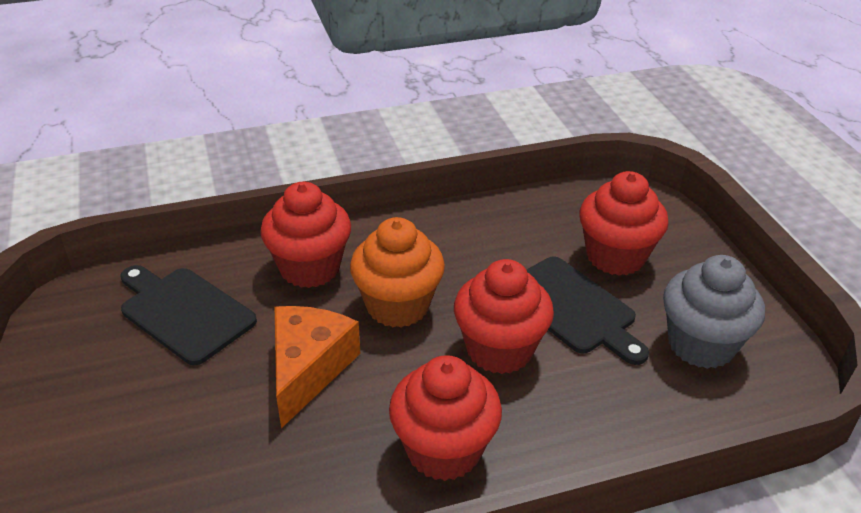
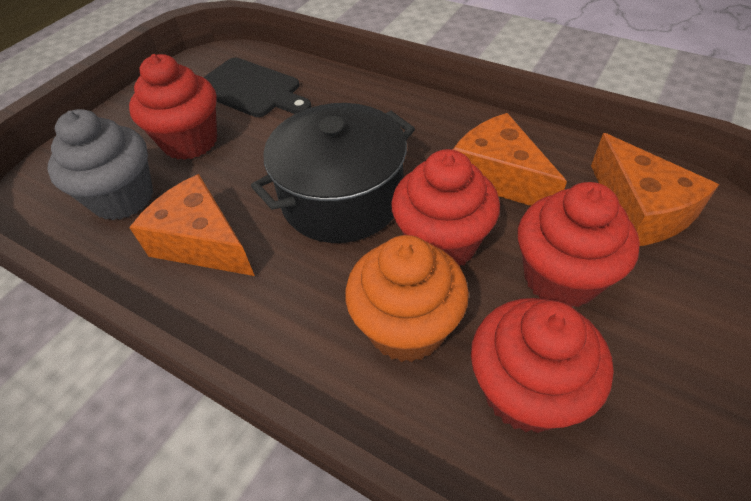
black cutting board: 2 -> 1
black pot: 0 -> 1
orange cheese: 1 -> 3

